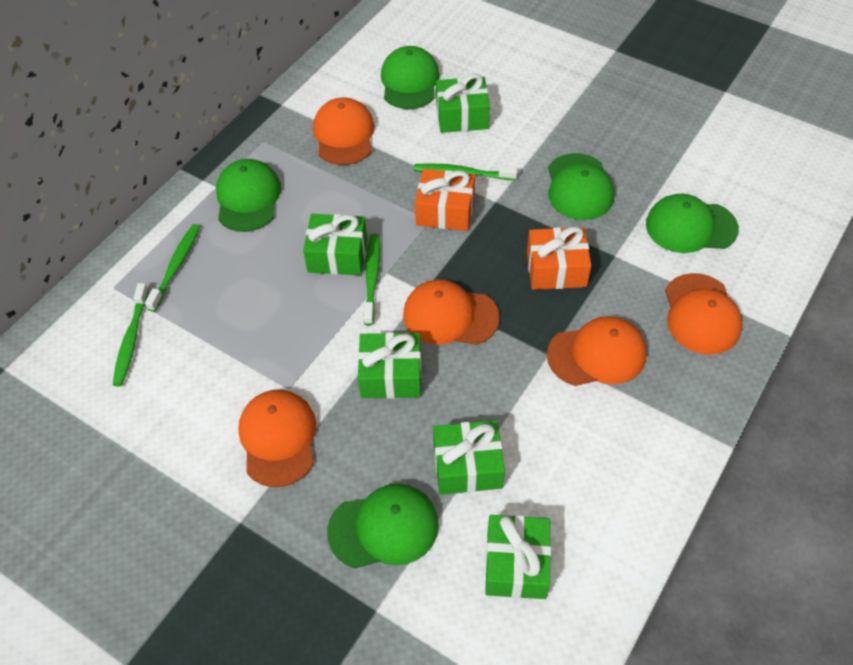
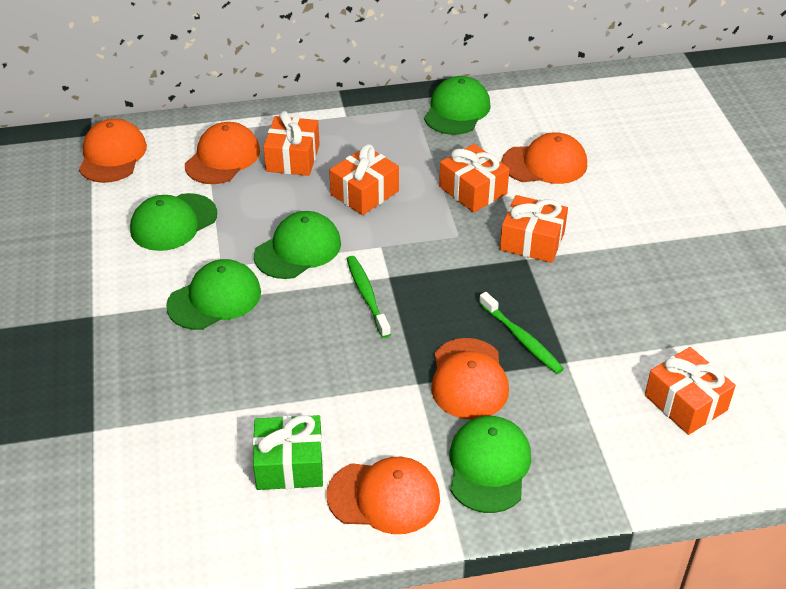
green gift: 5 -> 1
green toothbrush: 4 -> 2
orange gift: 2 -> 5

